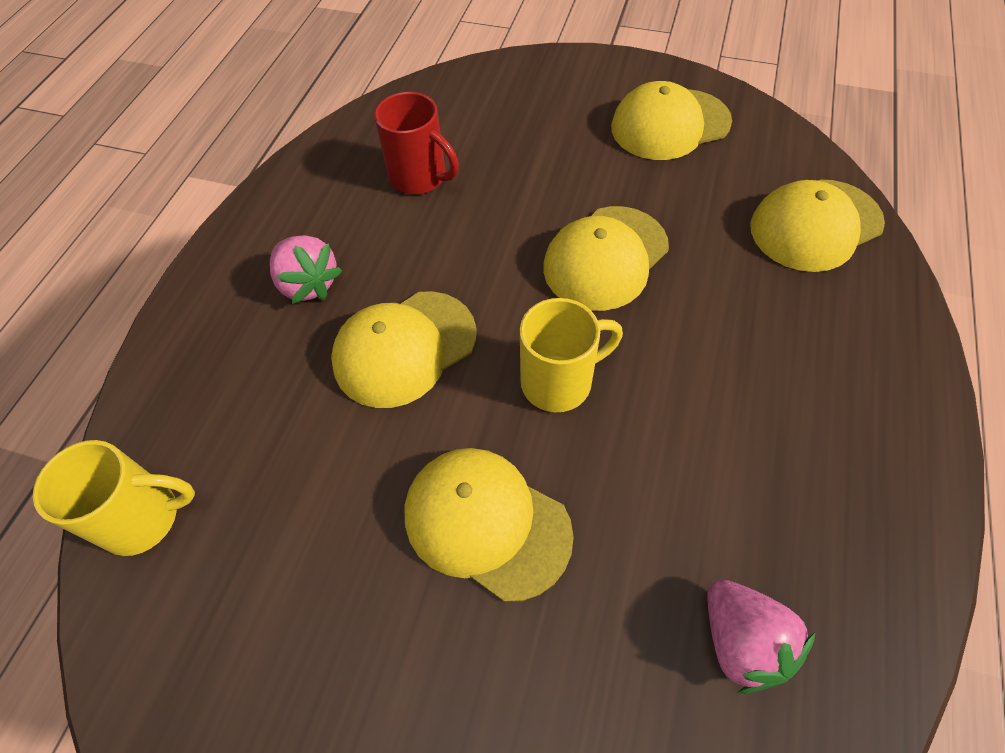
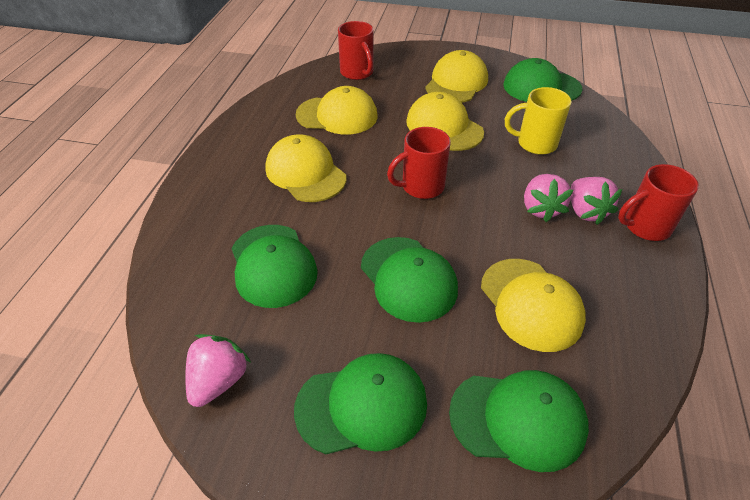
green cap: 0 -> 5
pink strawberry: 2 -> 3
red mug: 1 -> 3
yellow mug: 2 -> 1

